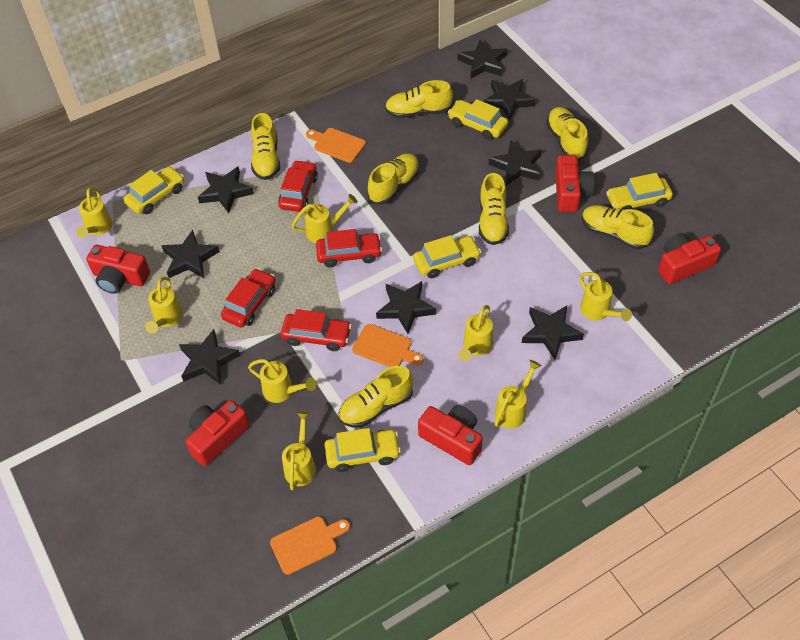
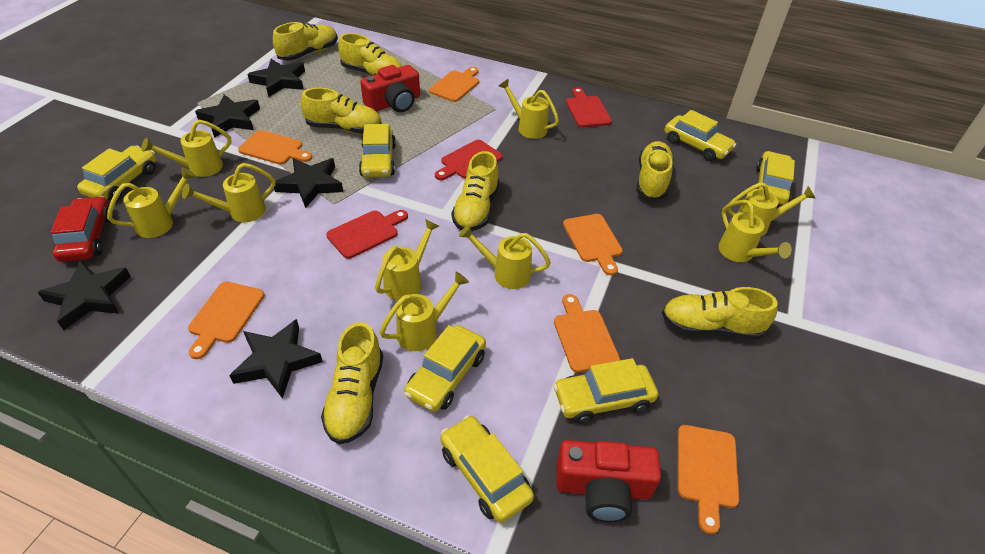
black star: 8 -> 5
orange cutting board: 3 -> 6
red camera: 5 -> 2
red car: 4 -> 1
red cutting board: 0 -> 3
yellow car: 5 -> 7
yellow watering can: 8 -> 9

